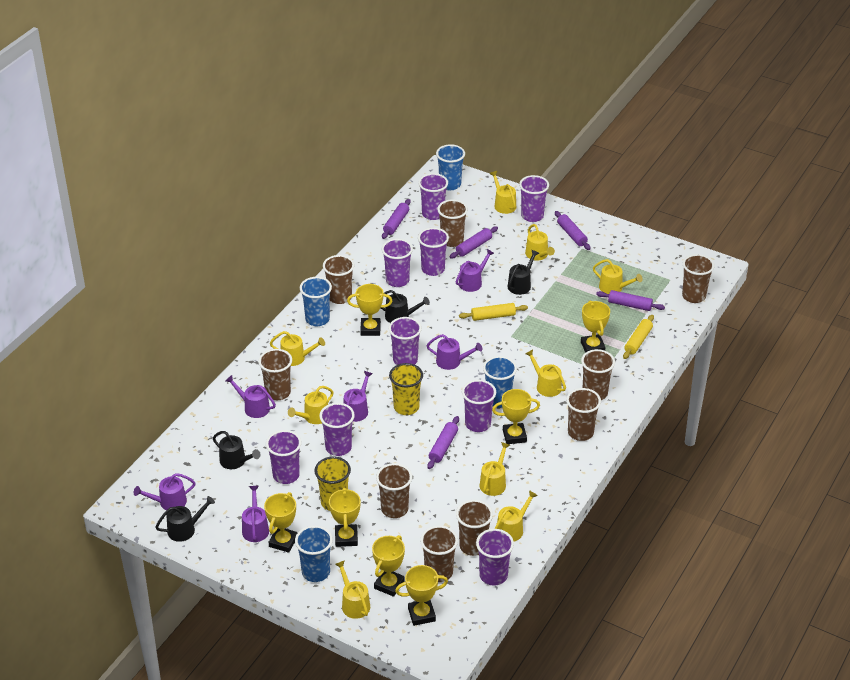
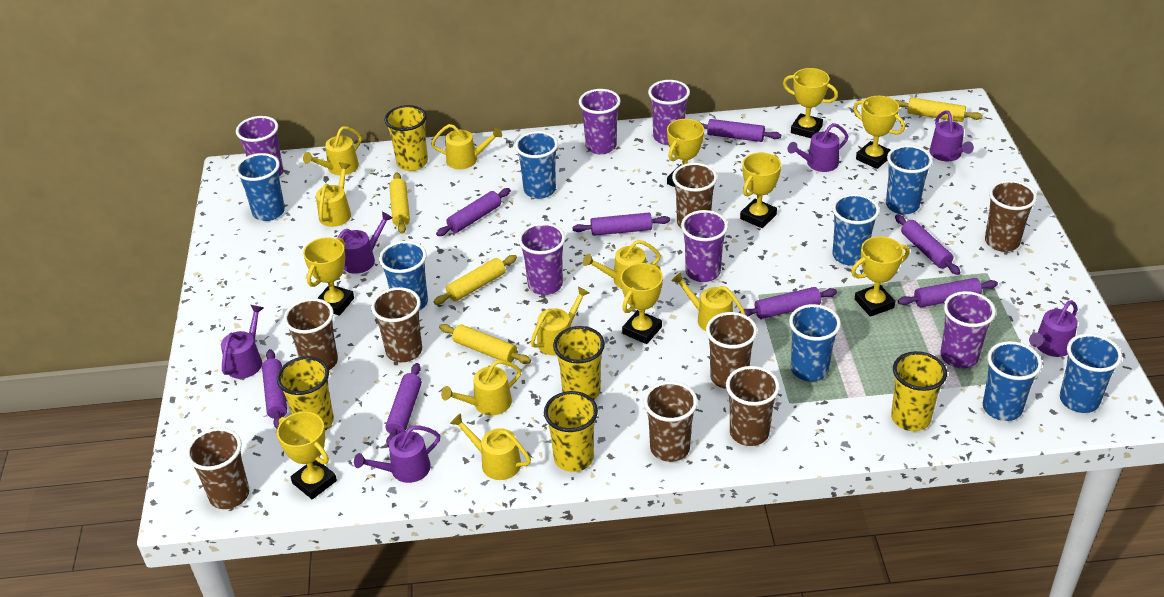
black watering can: 4 -> 0
blue cup: 4 -> 8
brown cup: 9 -> 8
purple cup: 9 -> 6
purple rolling pin: 5 -> 8
yellow cup: 2 -> 5
yellow rolling pin: 2 -> 4
yellow trophy: 7 -> 8
yellow watering can: 9 -> 8

